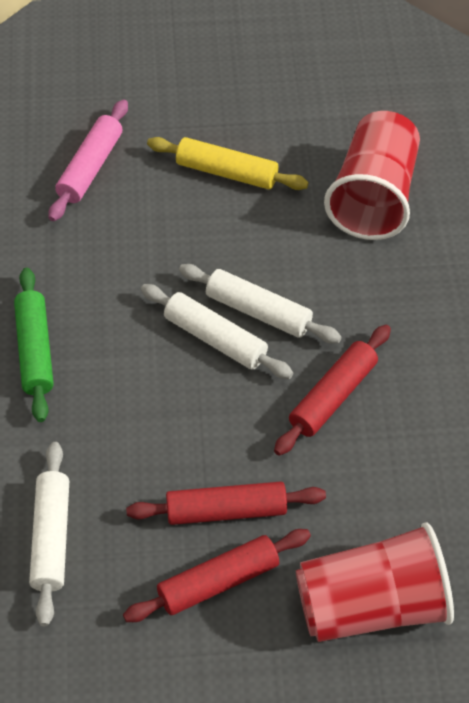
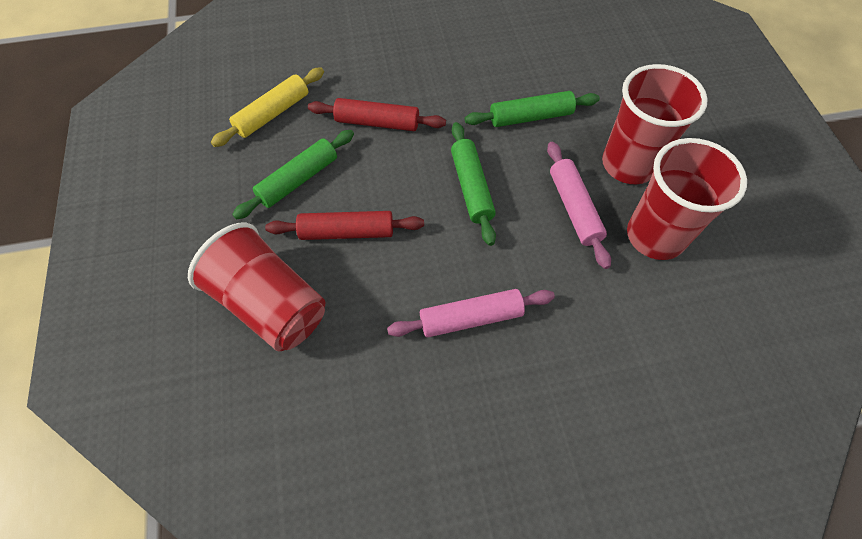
green rolling pin: 1 -> 3
pink rolling pin: 1 -> 2
red cup: 2 -> 3
red rolling pin: 3 -> 2
white rolling pin: 3 -> 0

